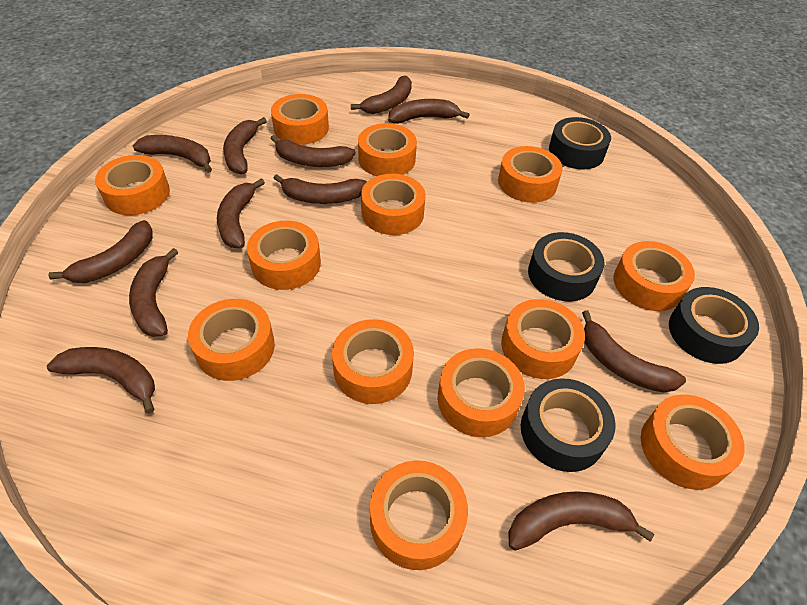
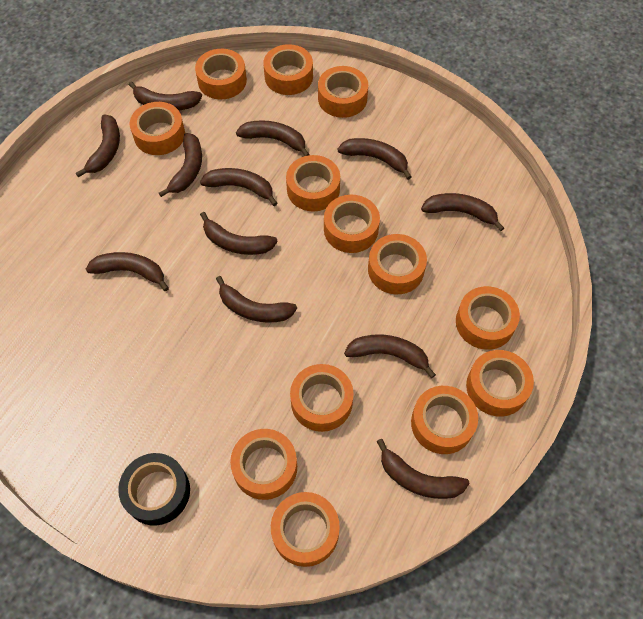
black tape: 4 -> 1

